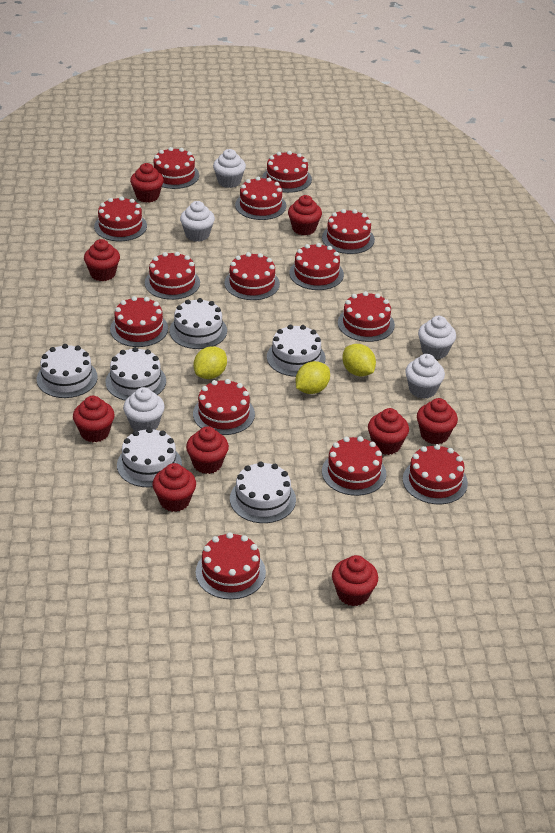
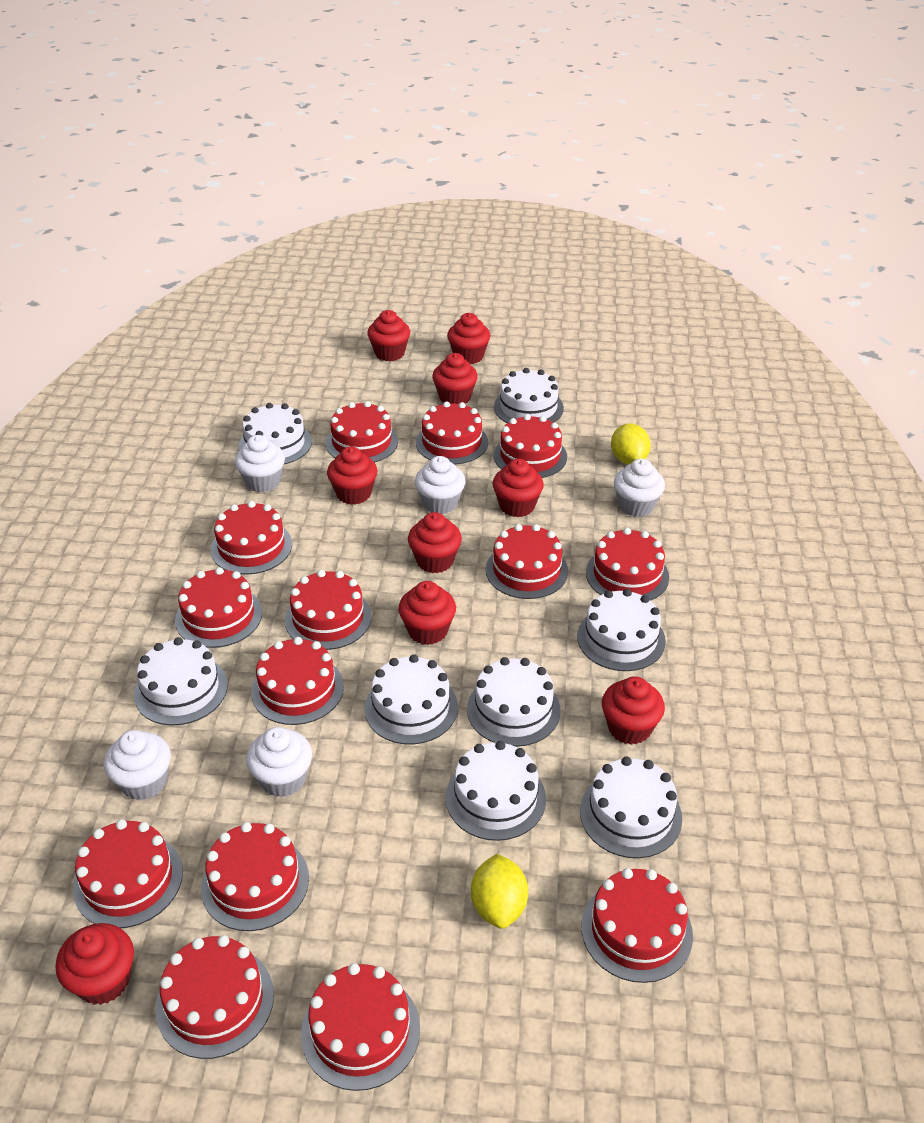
white cake: 6 -> 8
yellow lemon: 3 -> 2

